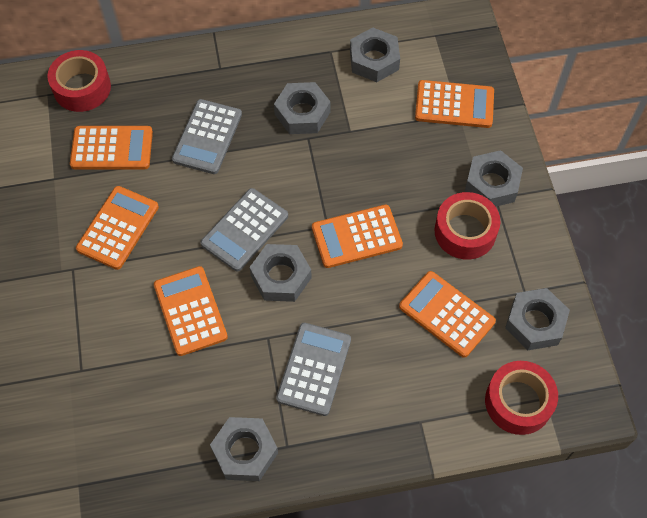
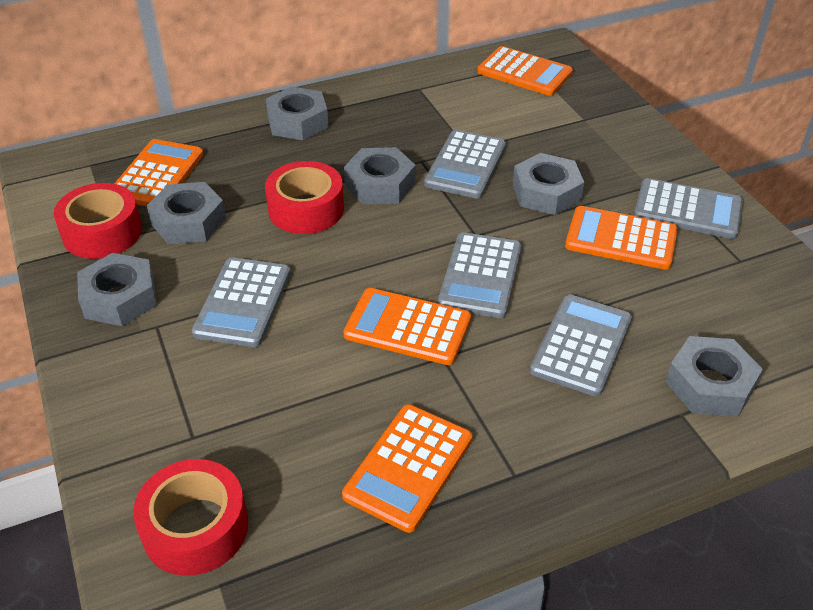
grey calculator: 3 -> 5
orange calculator: 6 -> 5

